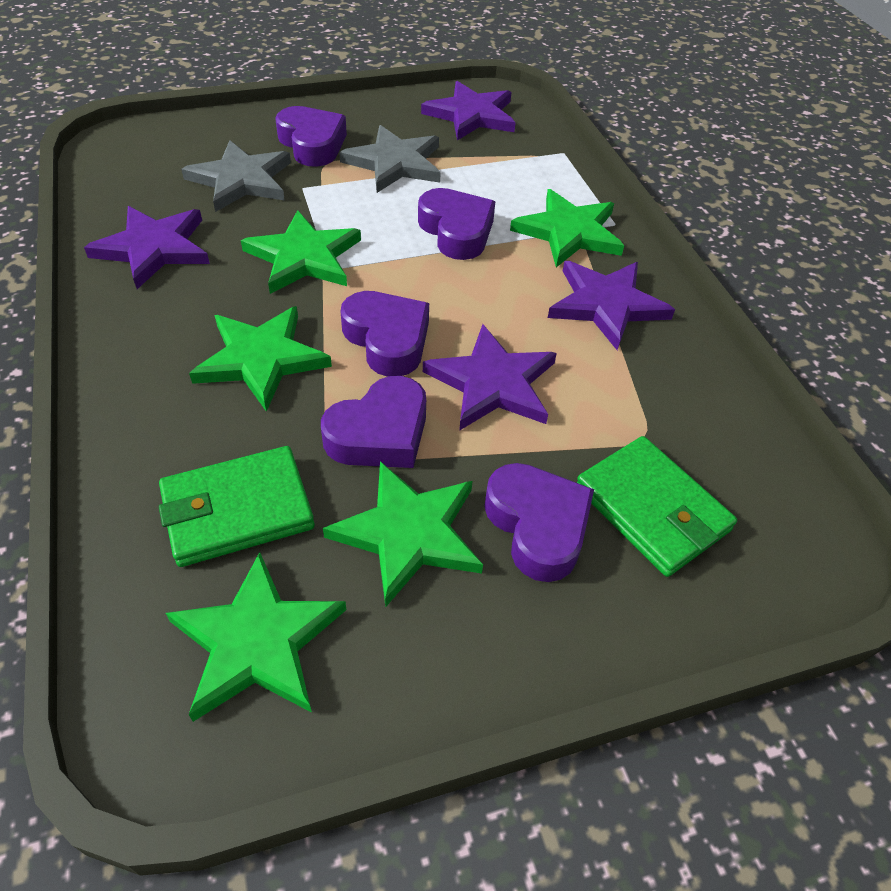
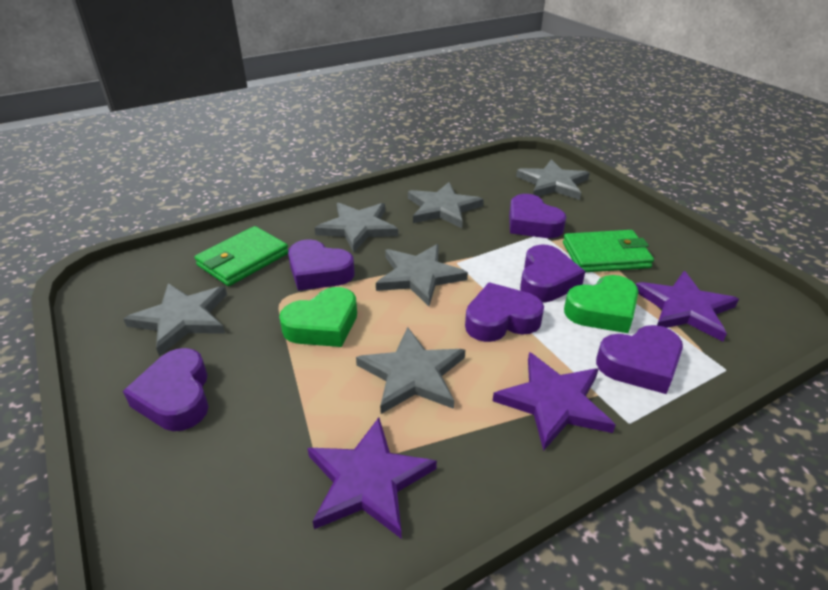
green heart: 0 -> 2
green star: 5 -> 0
grey star: 2 -> 6
purple heart: 5 -> 6
purple star: 4 -> 3

